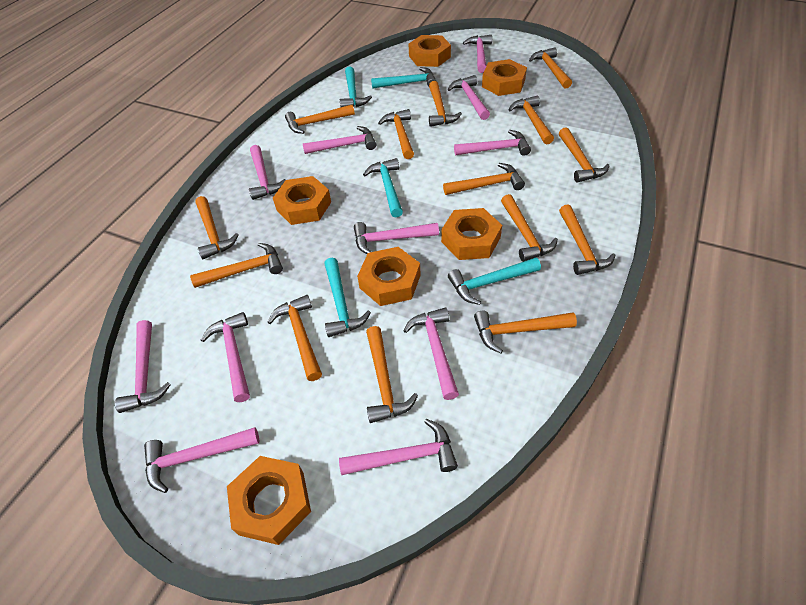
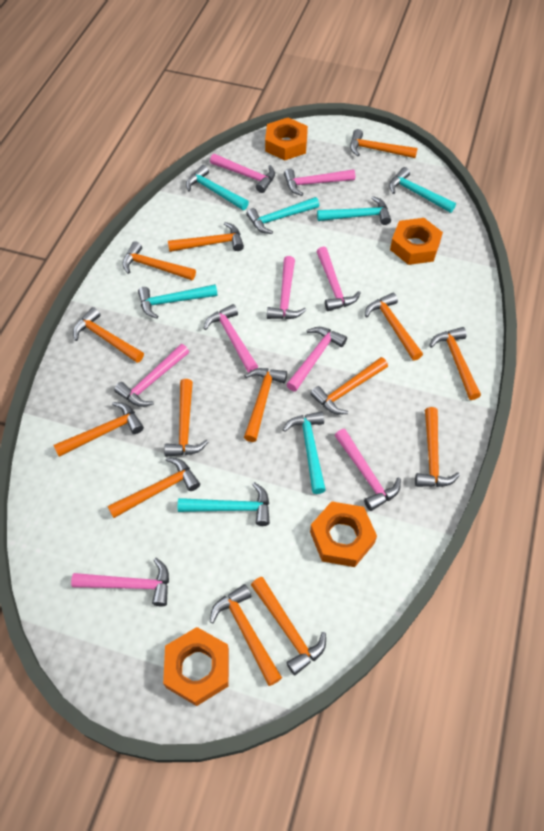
orange nut: 6 -> 4
pink hammer: 11 -> 9
turquoise hammer: 5 -> 7

